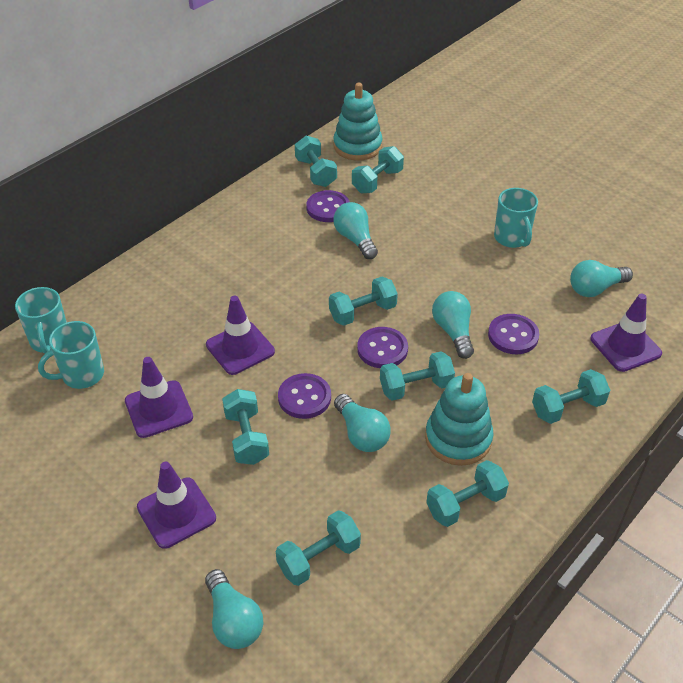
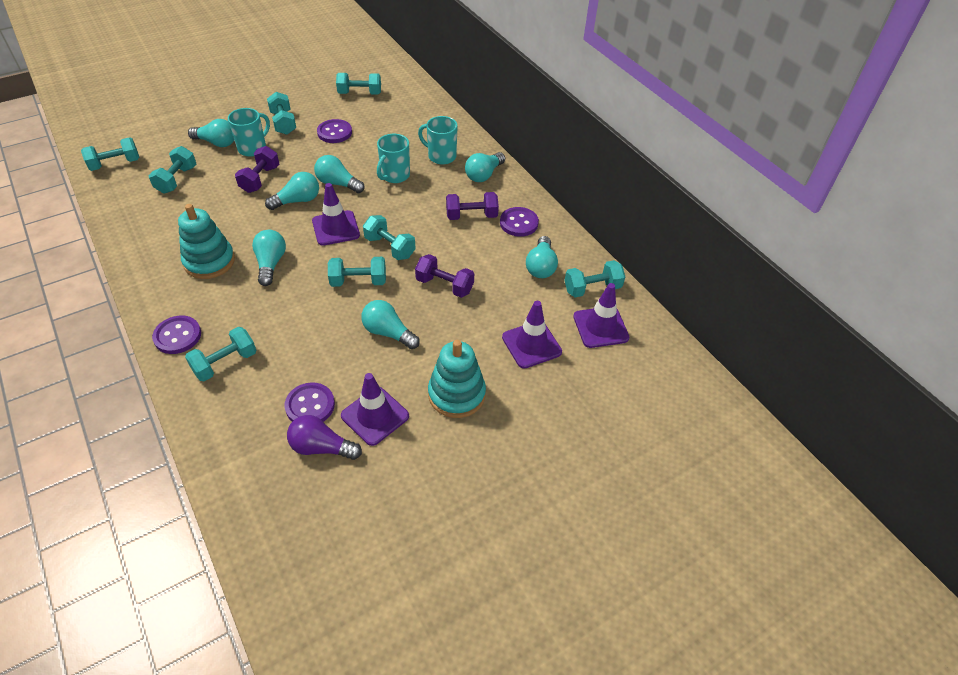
purple dumbbell: 0 -> 3
purple light bulb: 0 -> 1
turquoise light bulb: 5 -> 7

